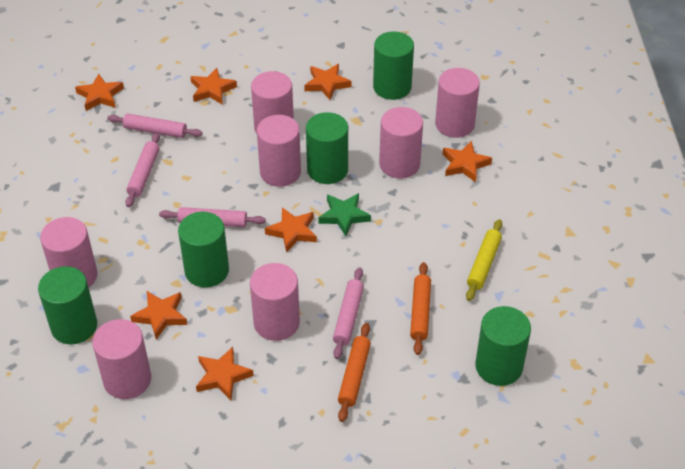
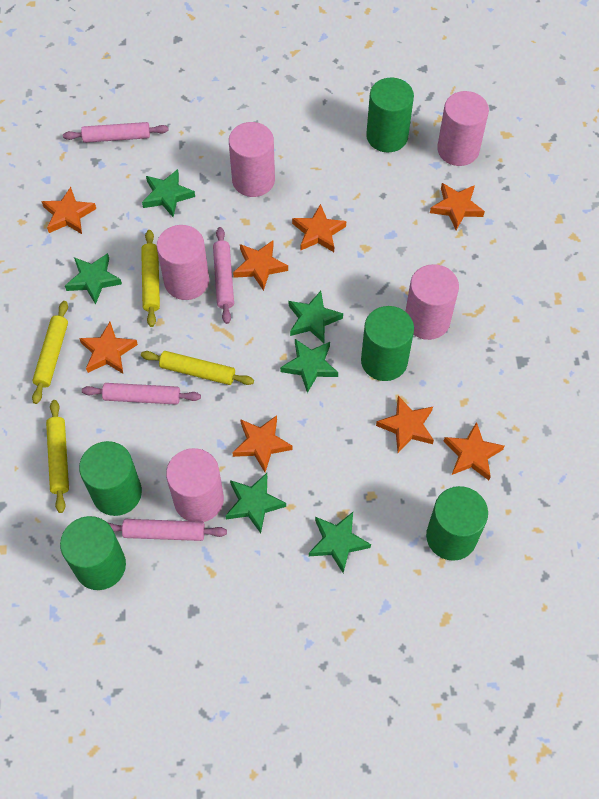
green star: 1 -> 6
orange rolling pin: 2 -> 0
orange star: 7 -> 8
pink cylinder: 7 -> 5
yellow rolling pin: 1 -> 4

